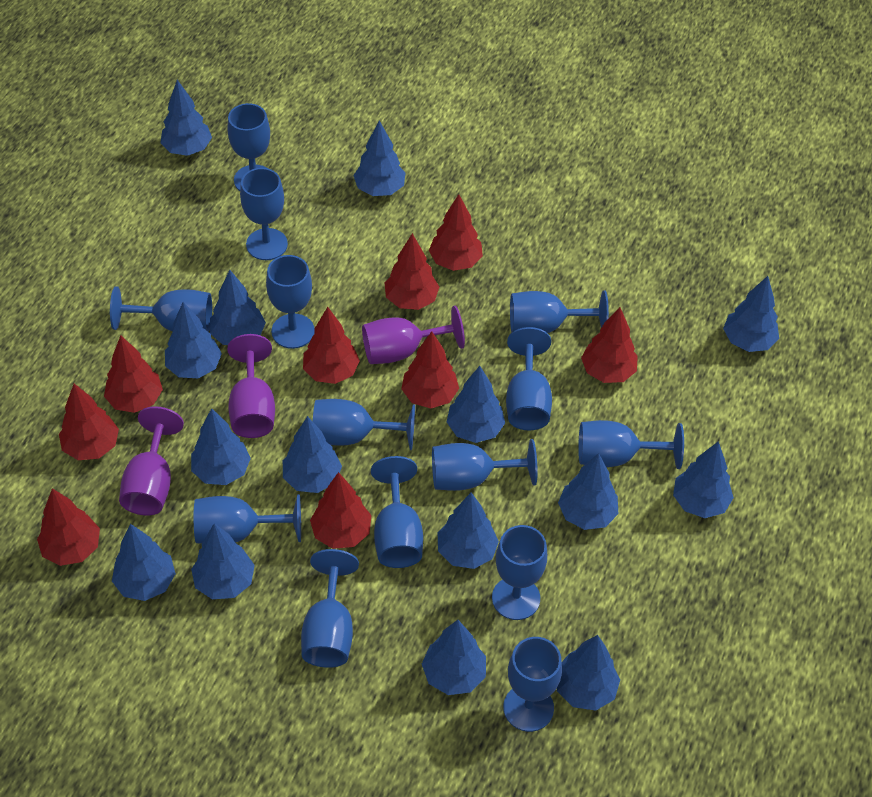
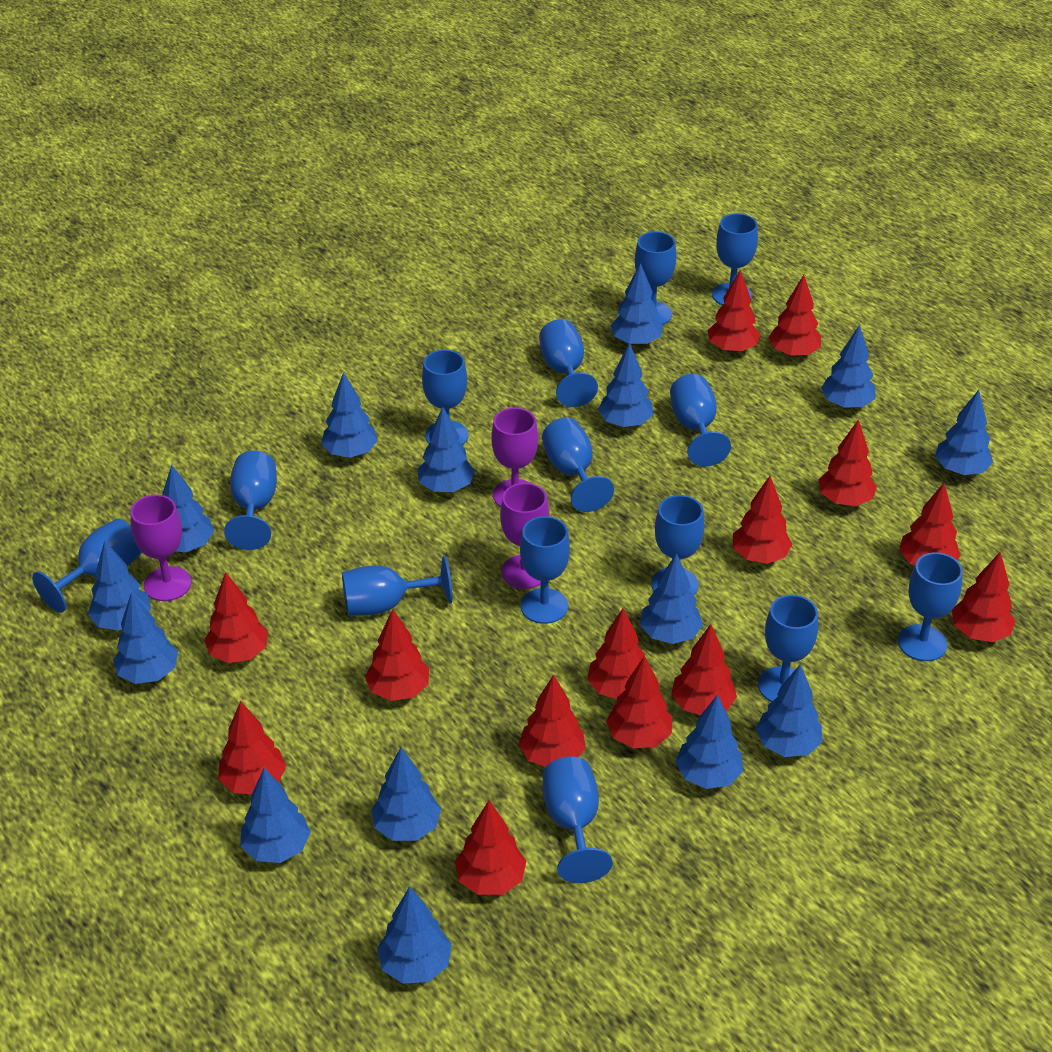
red tree: 9 -> 14

